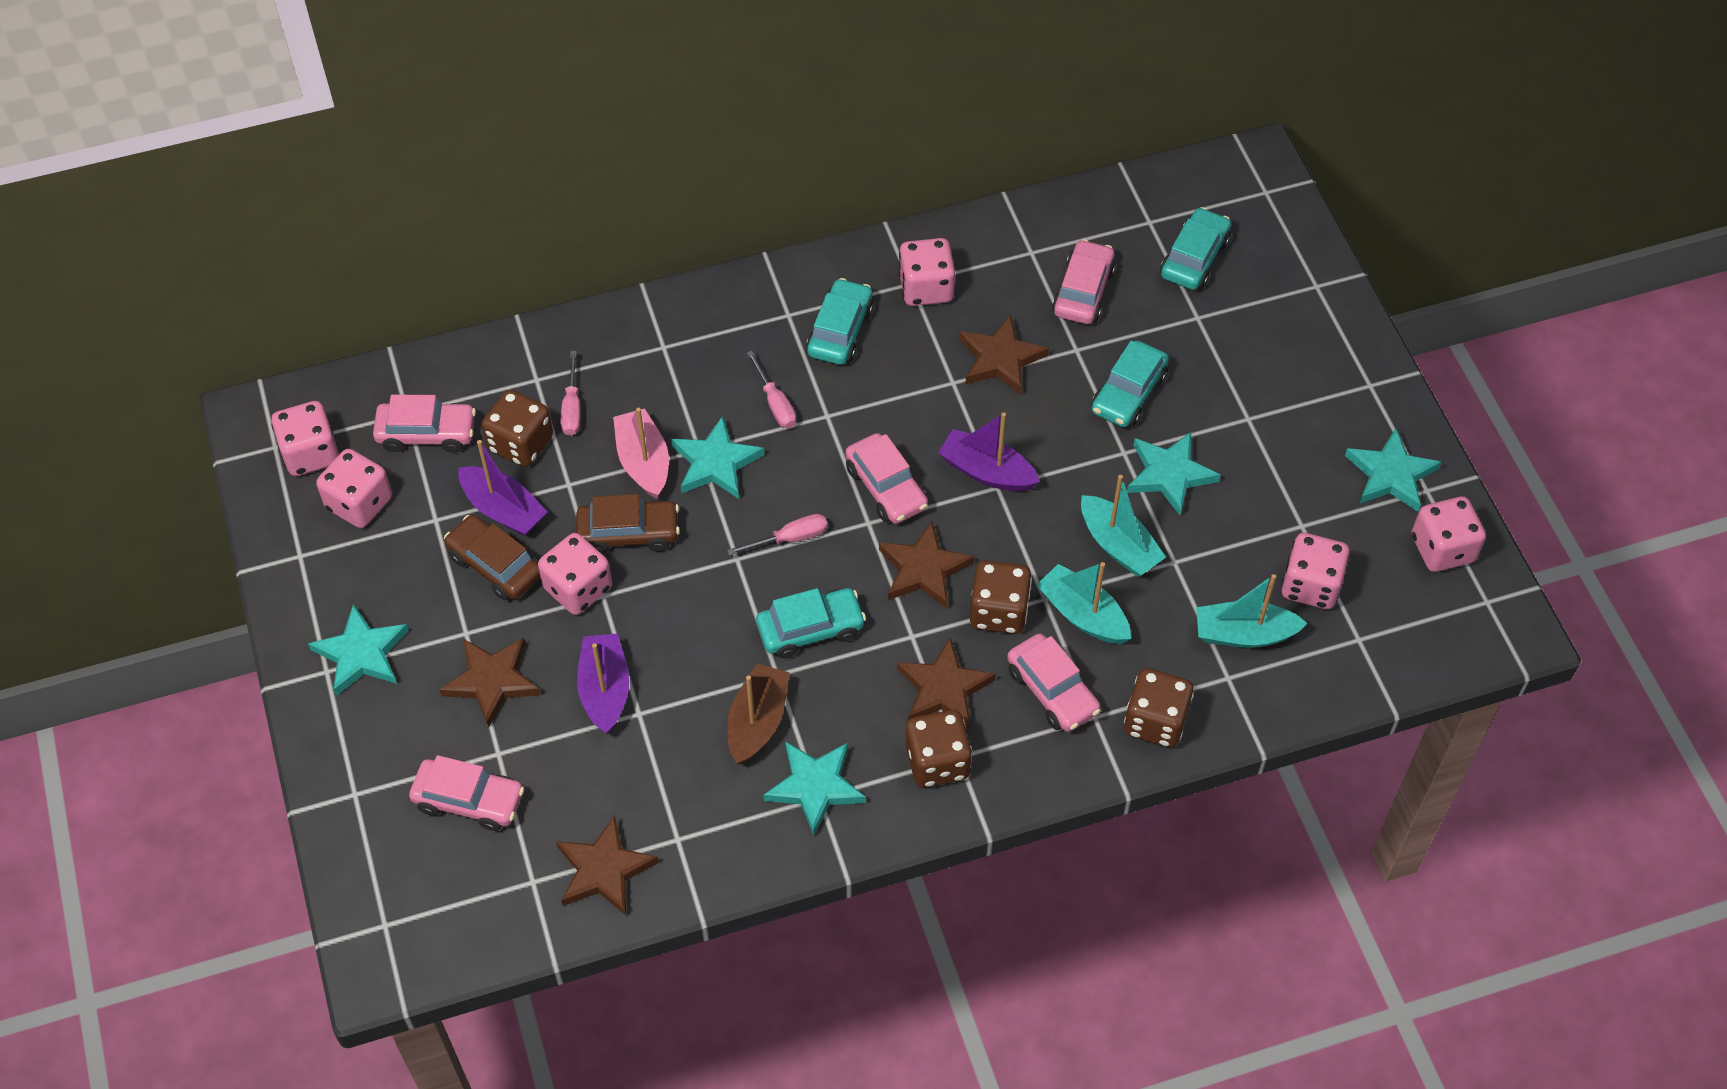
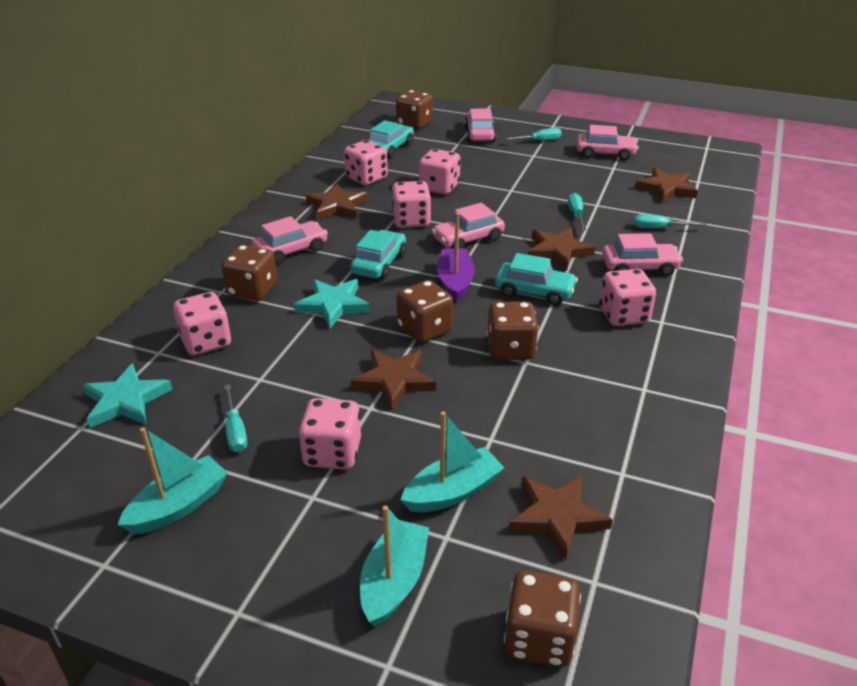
brown boat: 1 -> 0
brown car: 2 -> 0
brown dice: 4 -> 5
pink boat: 1 -> 0
pink screwdriver: 3 -> 0
purple boat: 3 -> 1
turquoise car: 4 -> 3
turquoise screwdriver: 0 -> 4
turquoise star: 5 -> 2

